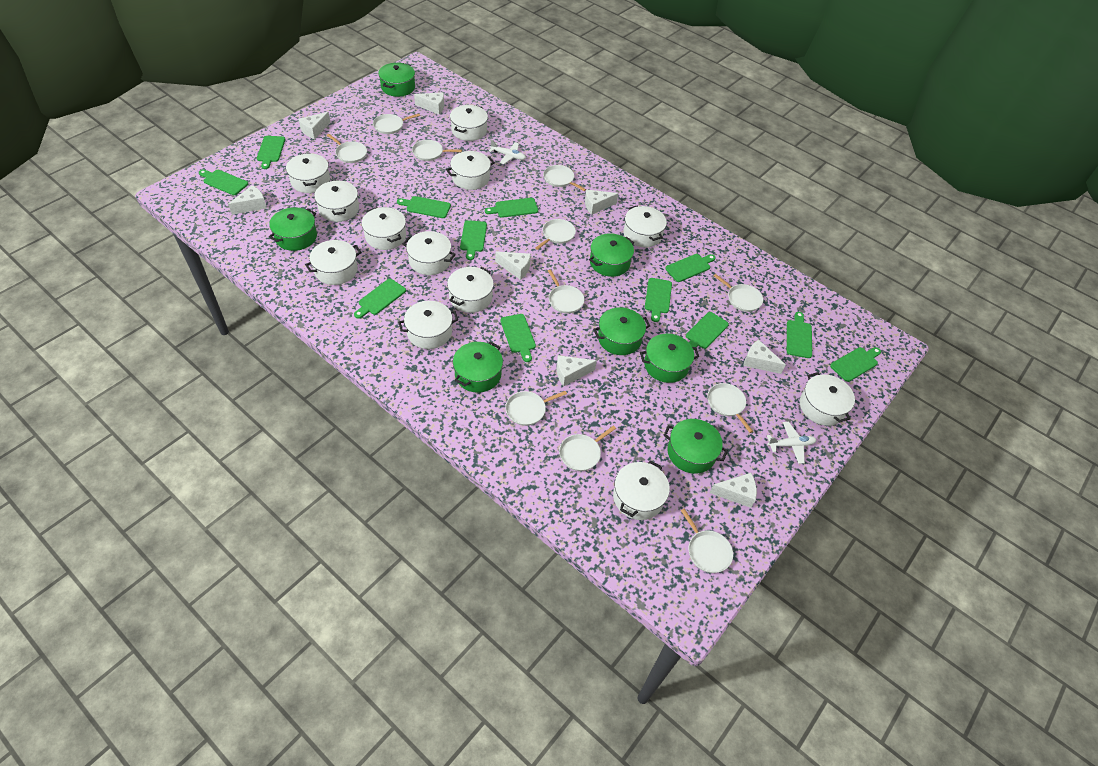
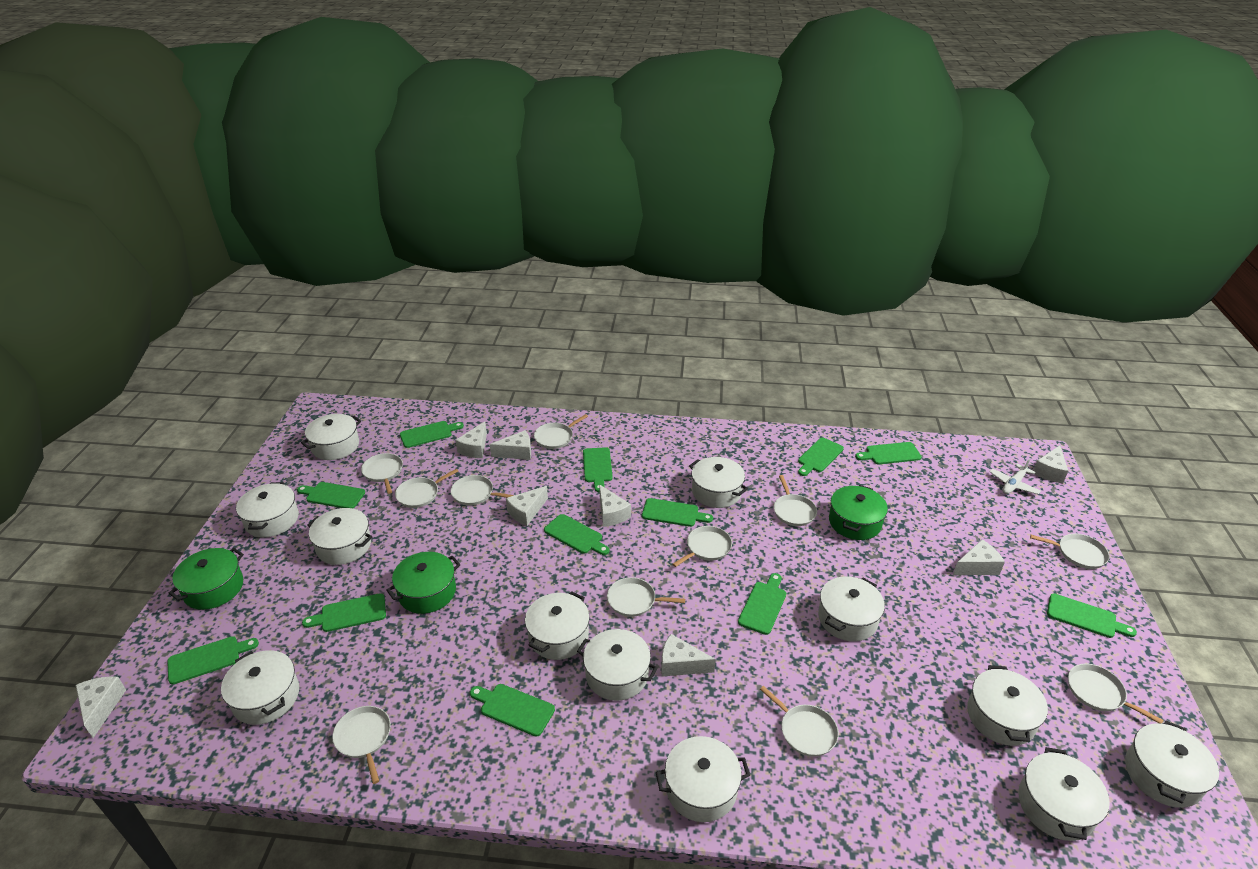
green pot: 7 -> 3
white plane: 2 -> 1

